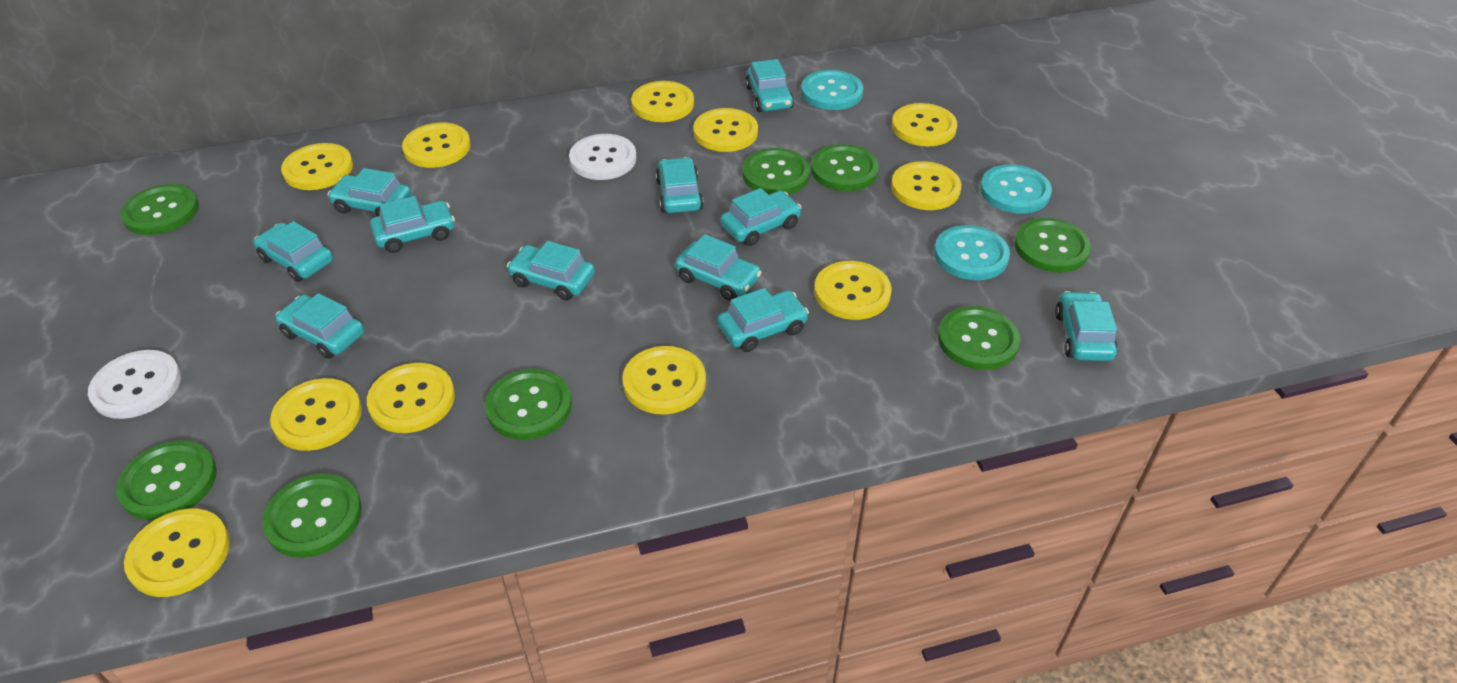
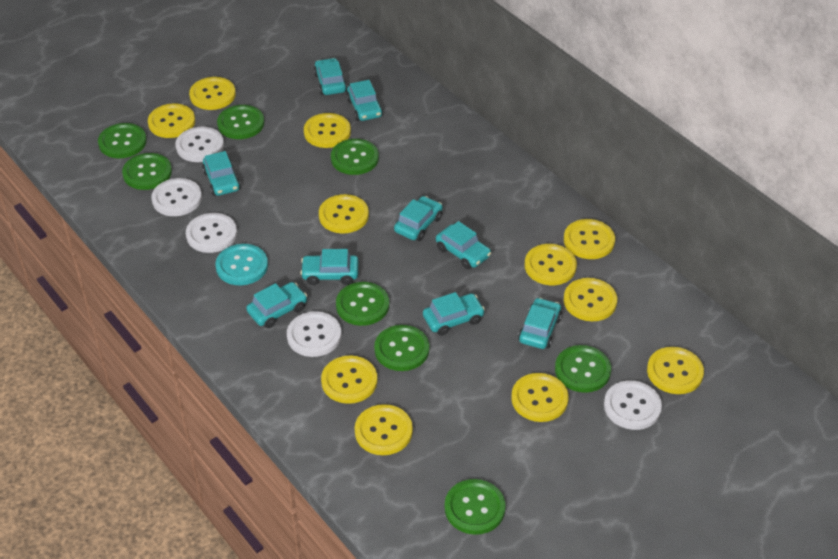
turquoise button: 3 -> 1
turquoise car: 11 -> 9
white button: 2 -> 5

